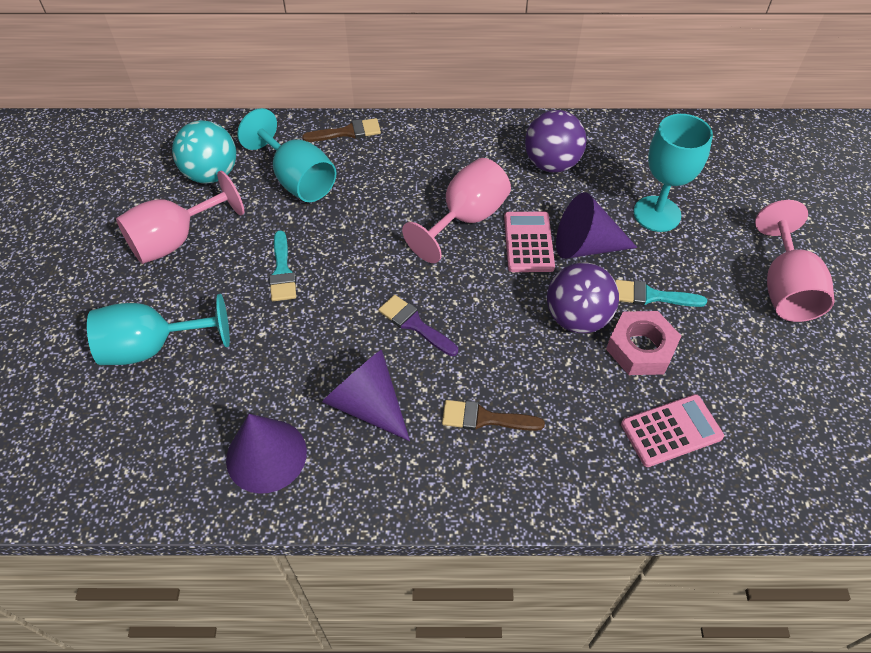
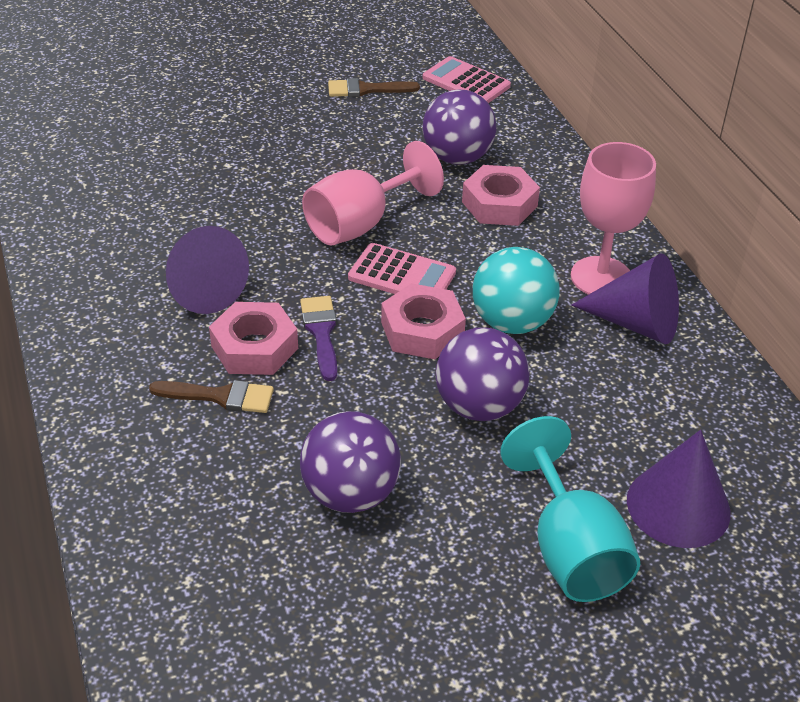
pink goblet: 3 -> 2
pink nut: 1 -> 3
purple ball: 2 -> 3
turquoise brush: 2 -> 0
turquoise goblet: 3 -> 1

